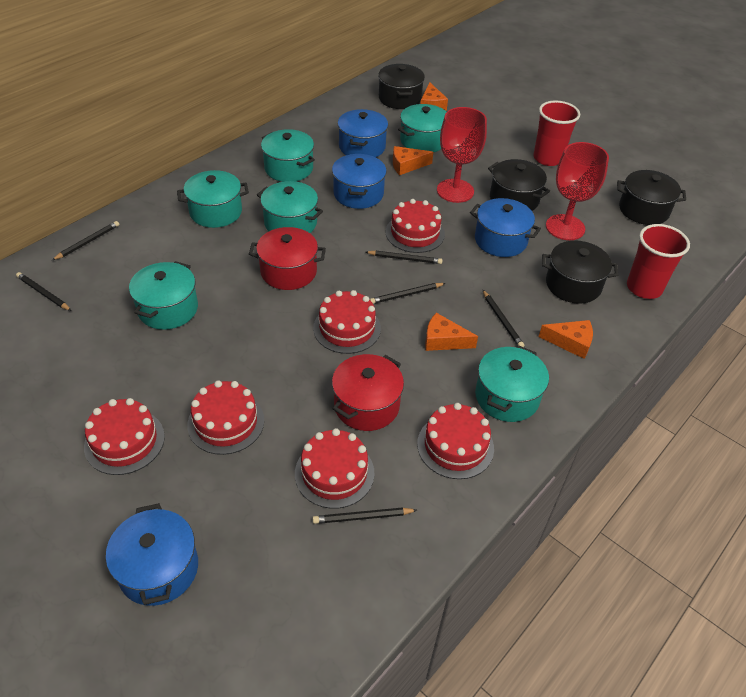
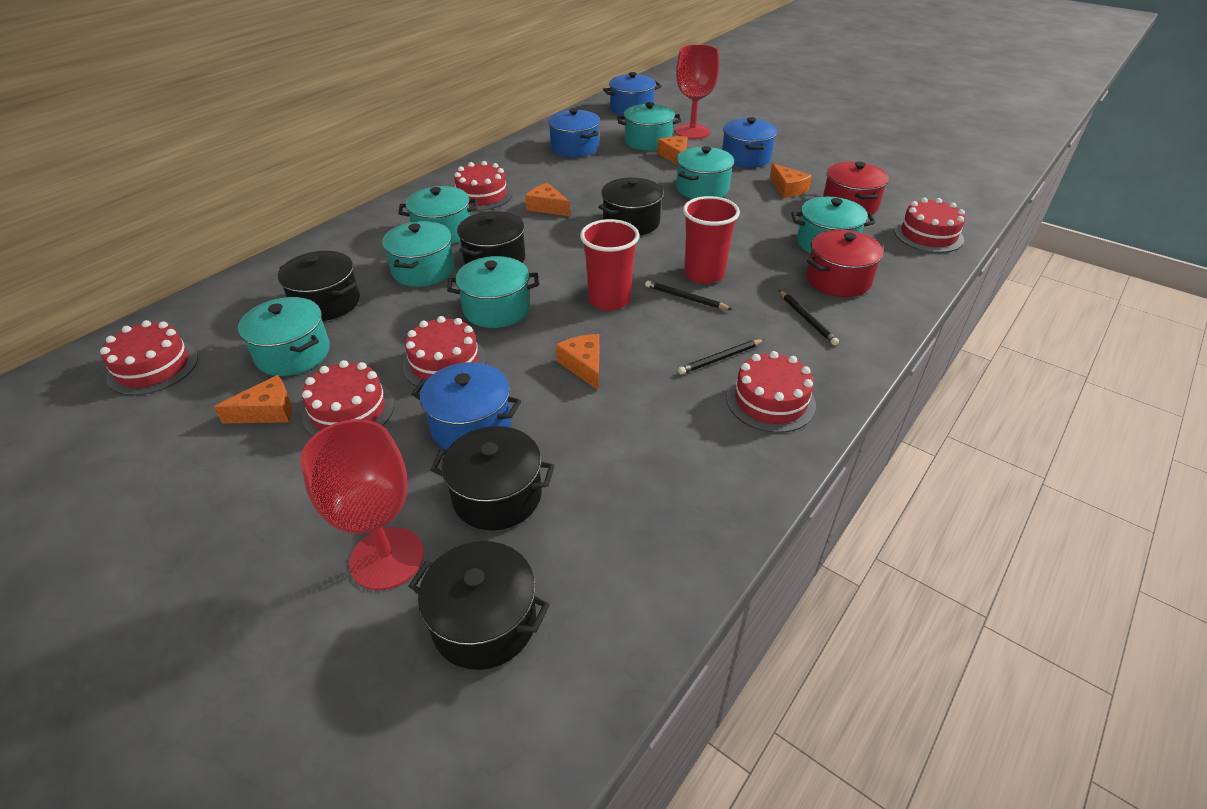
black pencil: 6 -> 3
black pot: 4 -> 5
orange cheese: 4 -> 5
turquoise pot: 6 -> 7

